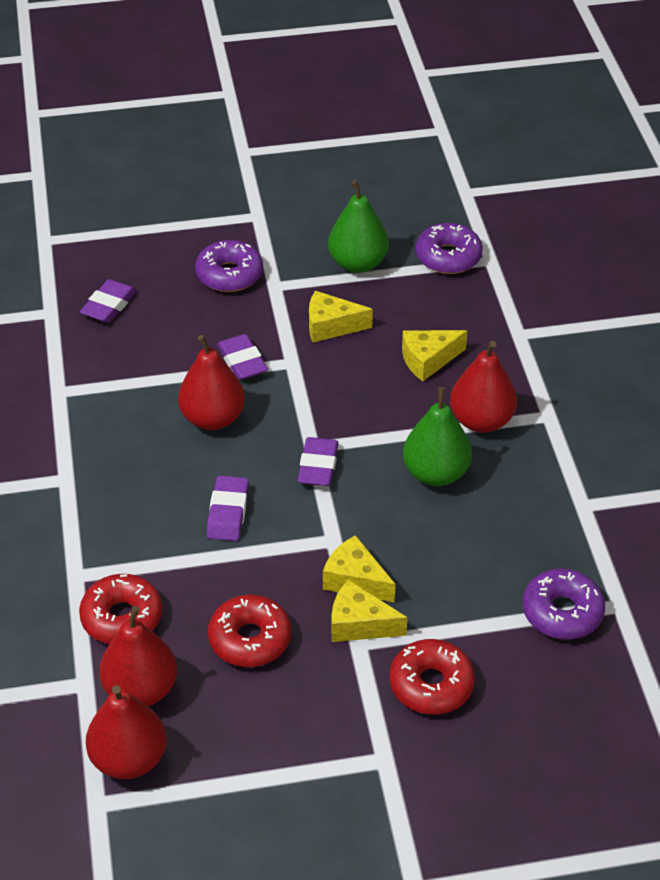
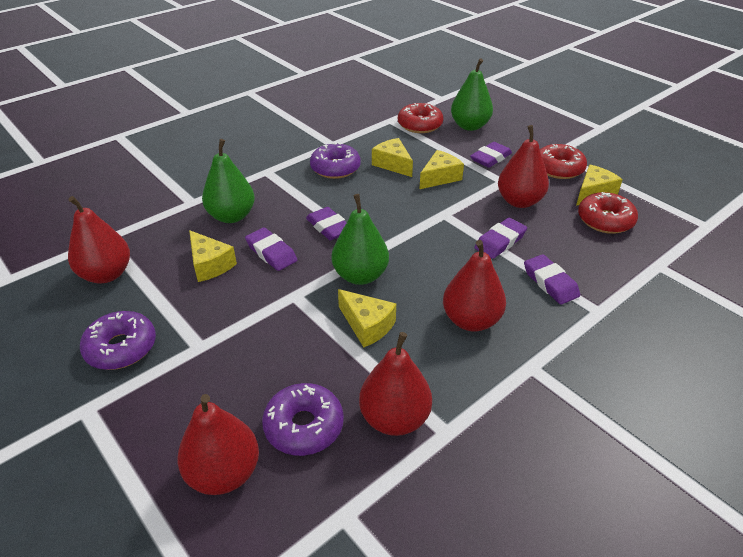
green pear: 2 -> 3
purple eraser: 4 -> 5
red pear: 4 -> 5
yellow cheese: 4 -> 5

